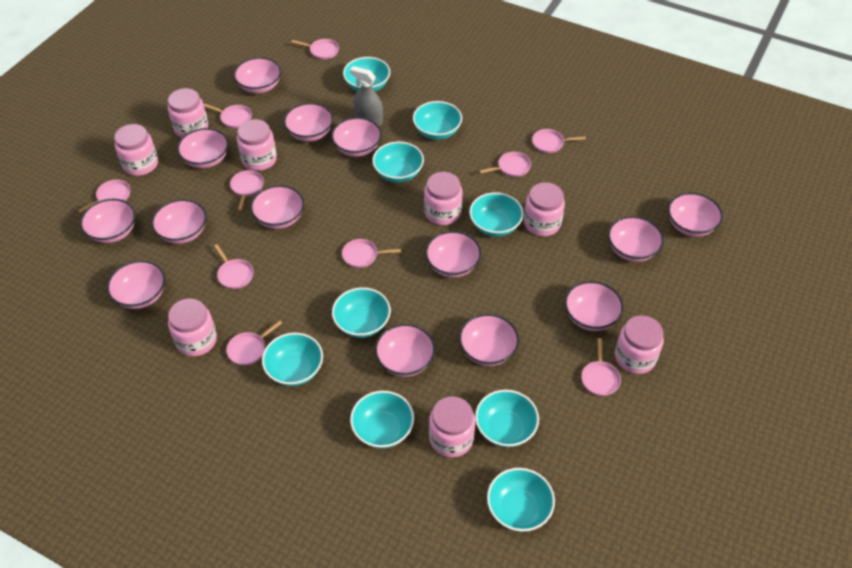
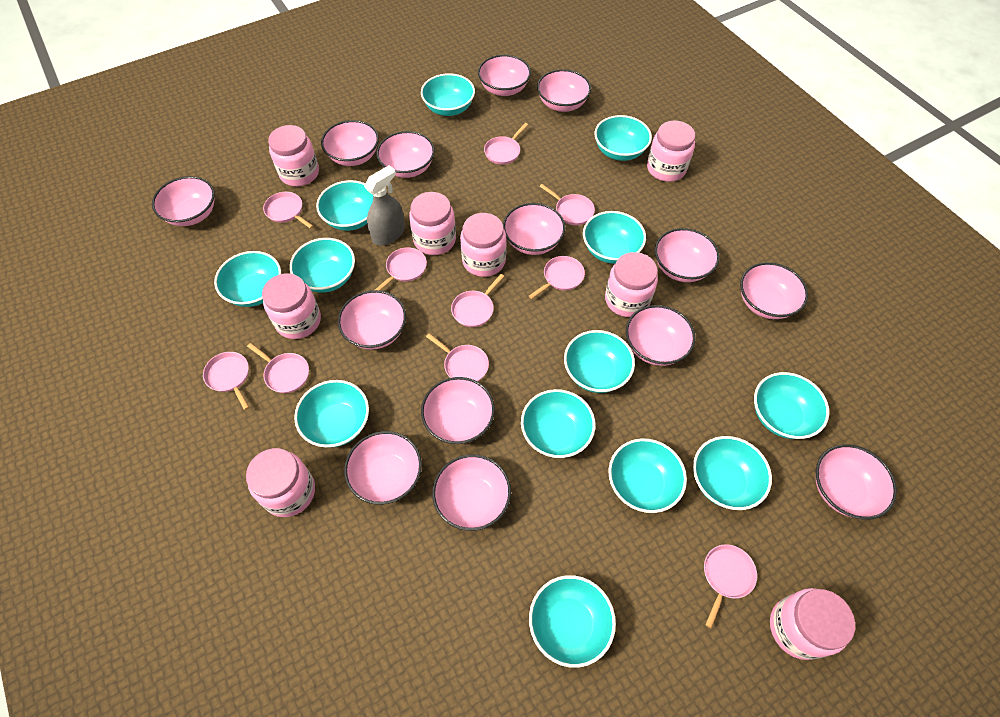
turquoise bowl: 9 -> 13

